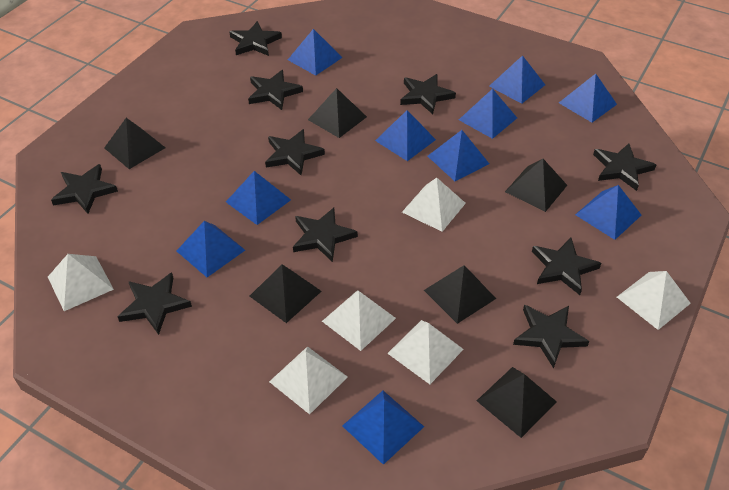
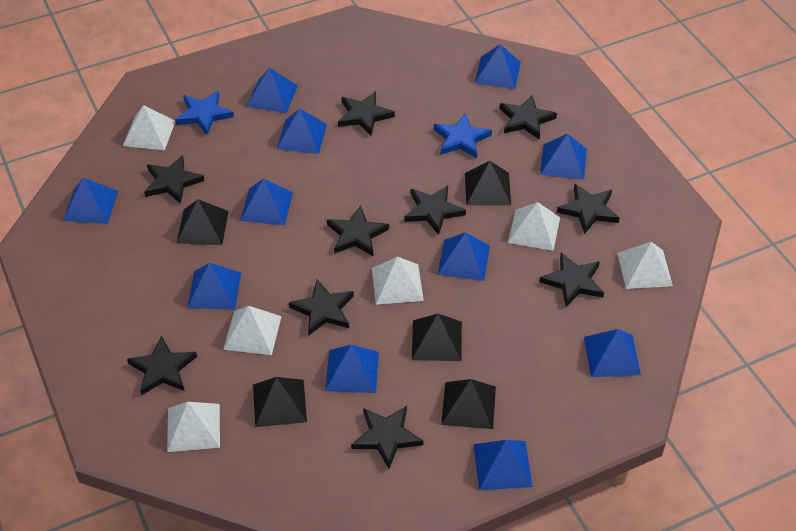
black pyramid: 6 -> 5
blue pyramid: 10 -> 11
blue star: 0 -> 2

